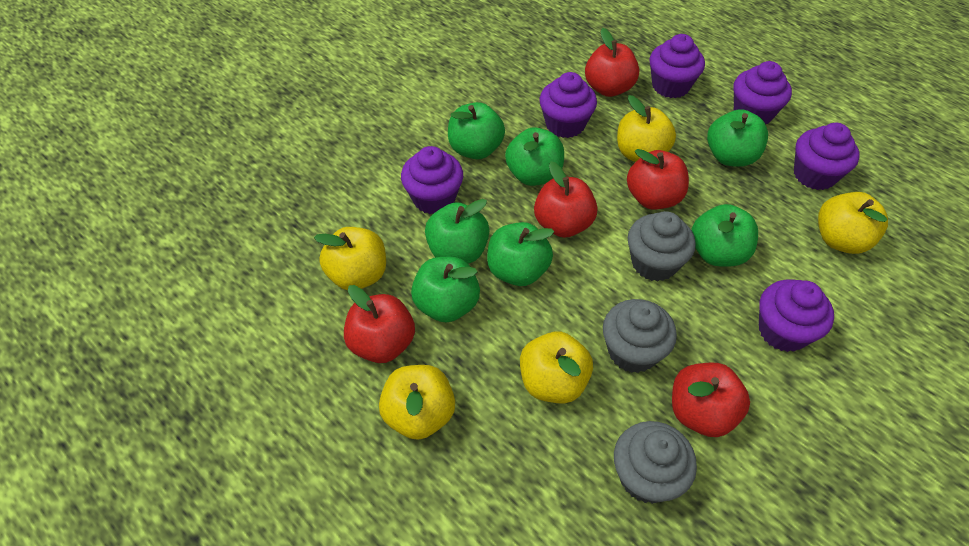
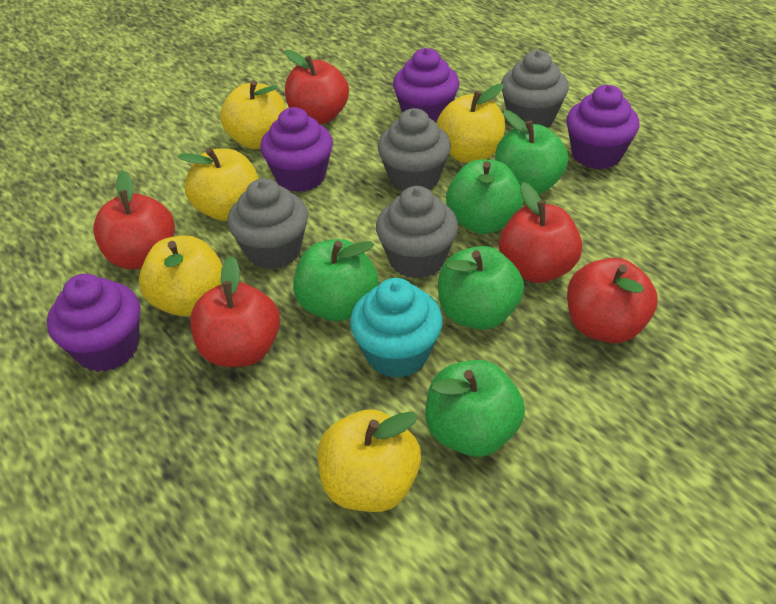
green apple: 7 -> 5
grey cupcake: 3 -> 4
purple cupcake: 6 -> 4
turquoise cupcake: 0 -> 1

